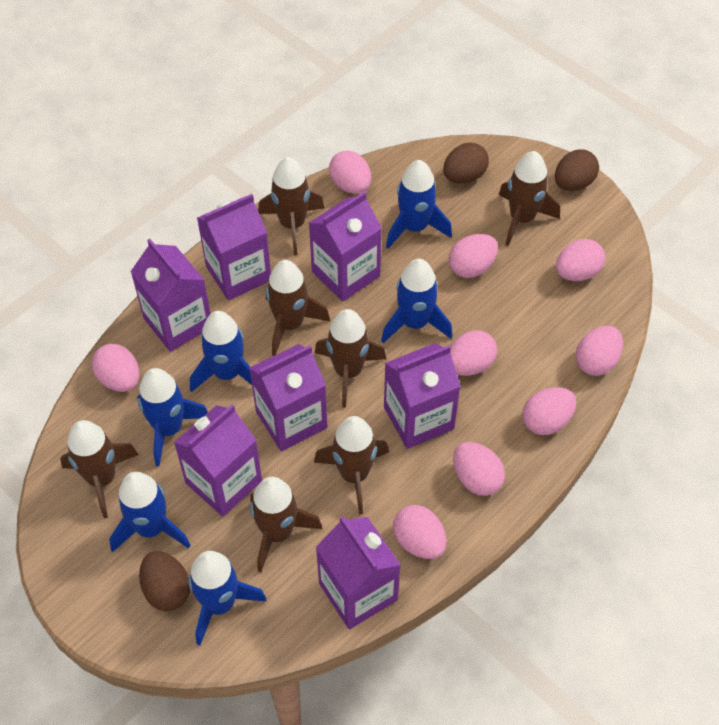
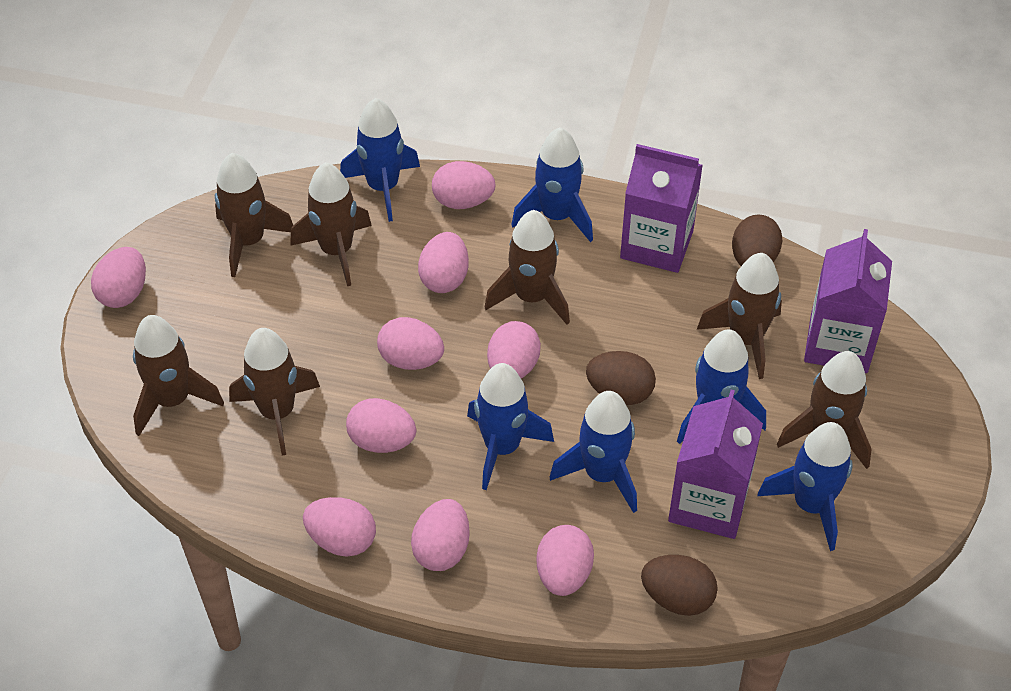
purple carton: 7 -> 3

